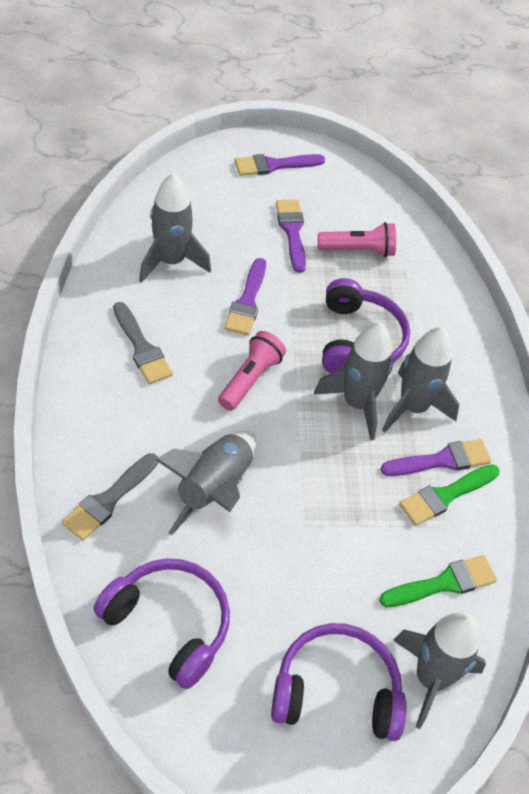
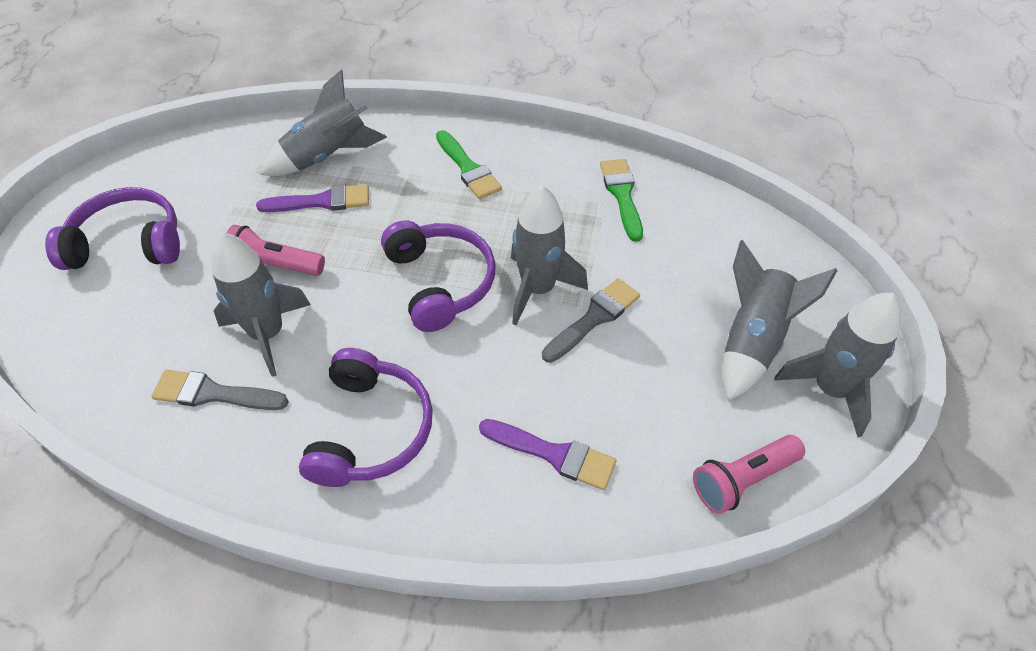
purple brush: 4 -> 2

